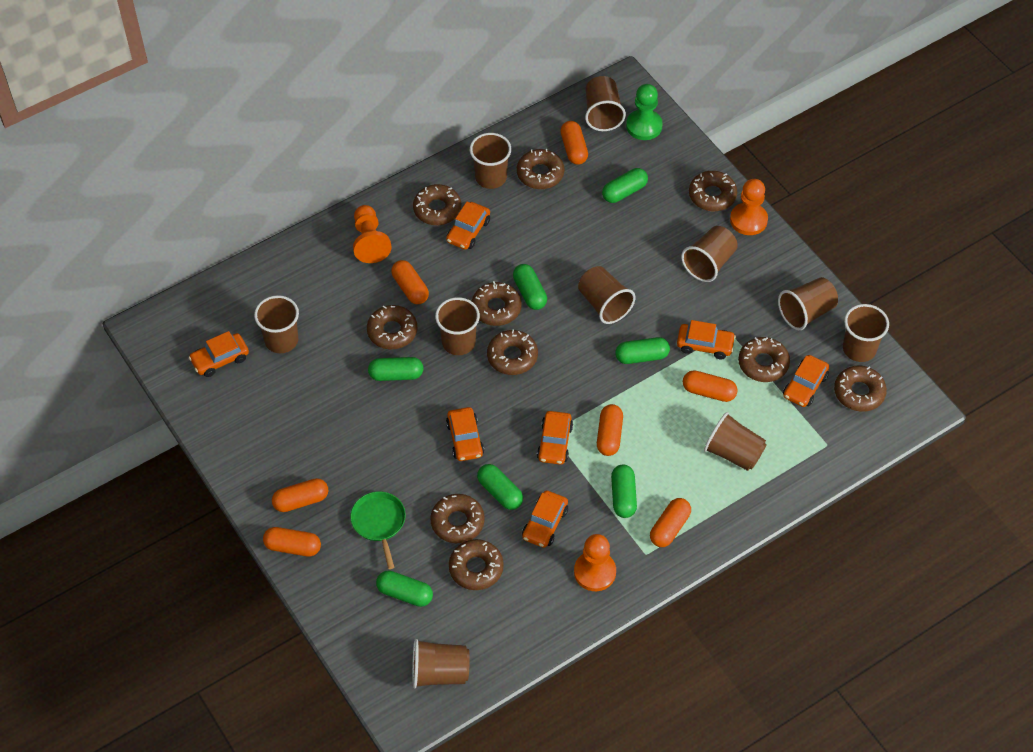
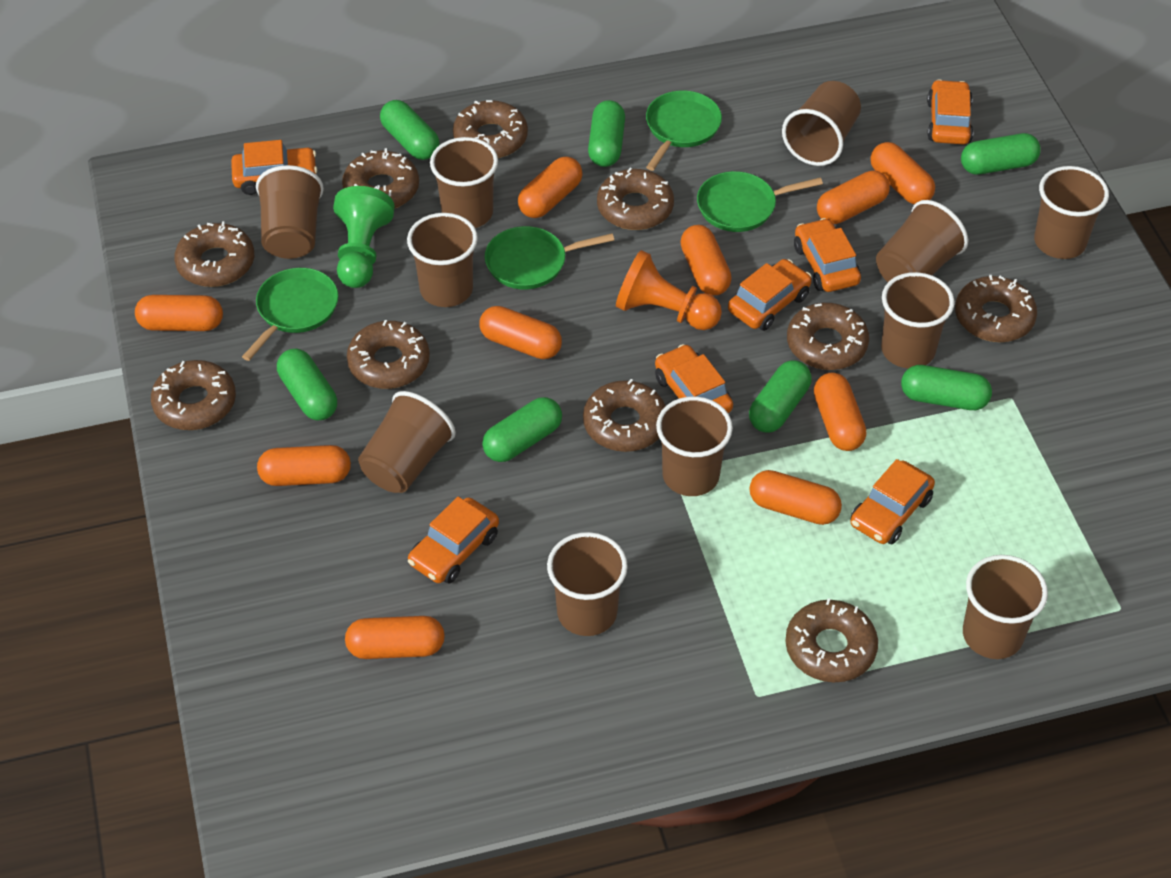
brown cup: 10 -> 11
green pan: 1 -> 4
orange capsule: 7 -> 10
orange pawn: 3 -> 1

